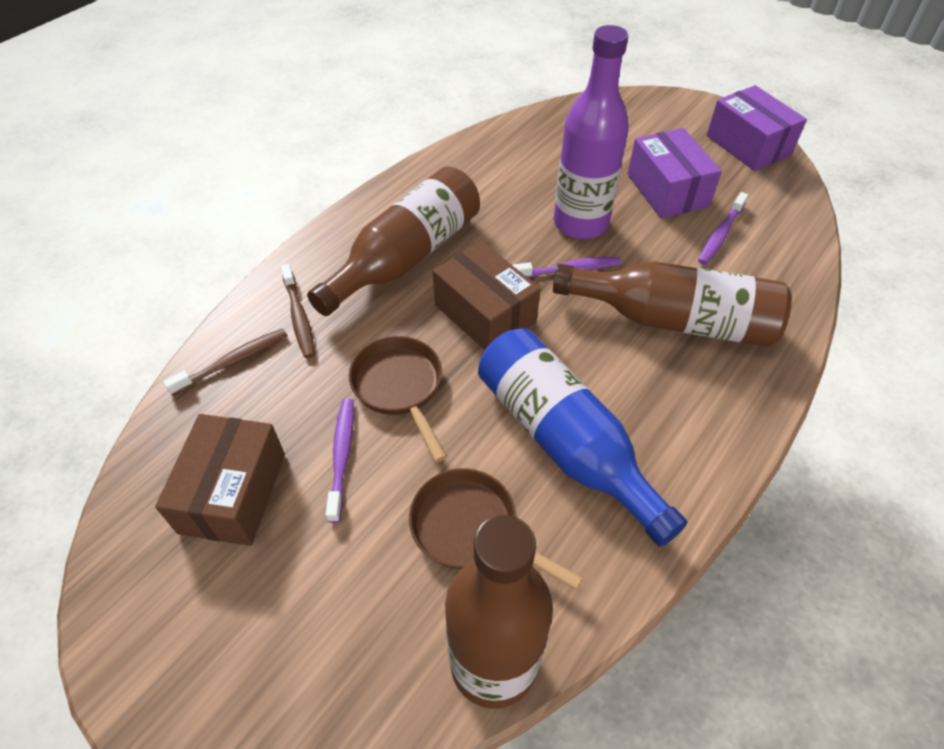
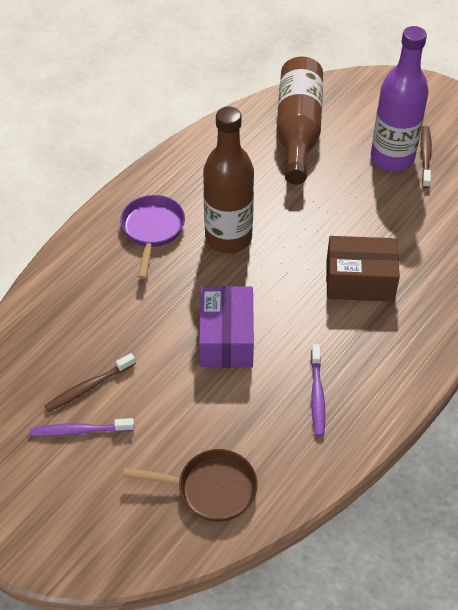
blue bottle: 1 -> 0
brown bottle: 3 -> 2
brown box: 2 -> 1
brown pan: 2 -> 1
purple box: 2 -> 1
purple pan: 0 -> 1
purple toothbrush: 3 -> 2

